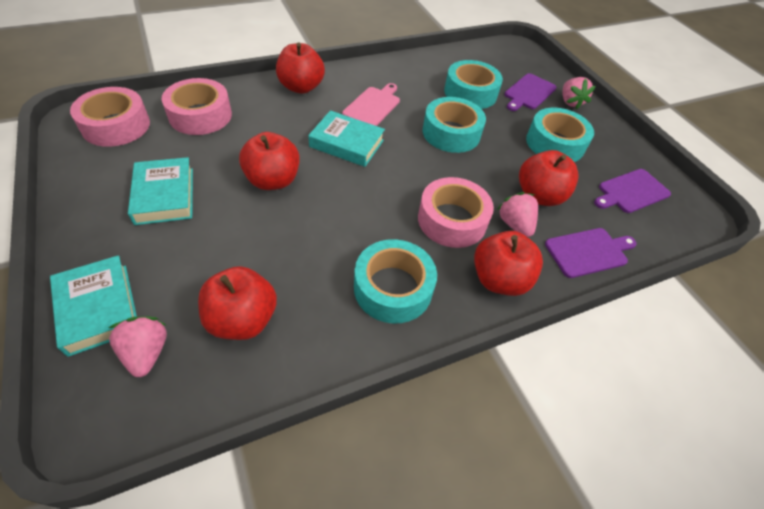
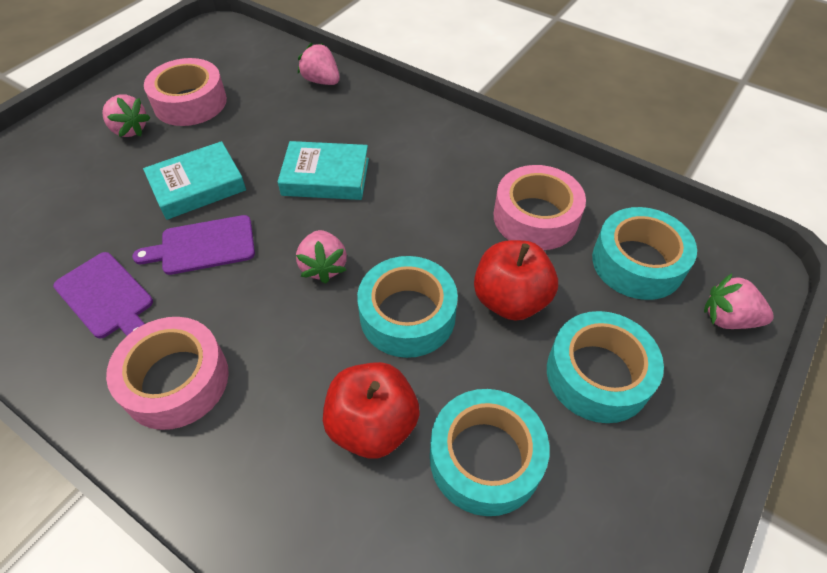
pink cutting board: 1 -> 0
pink strawberry: 3 -> 4
purple cutting board: 3 -> 2
red apple: 5 -> 2
turquoise book: 3 -> 2

